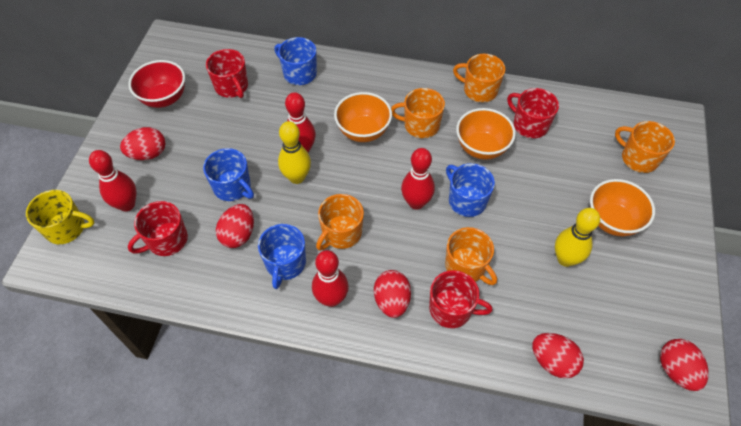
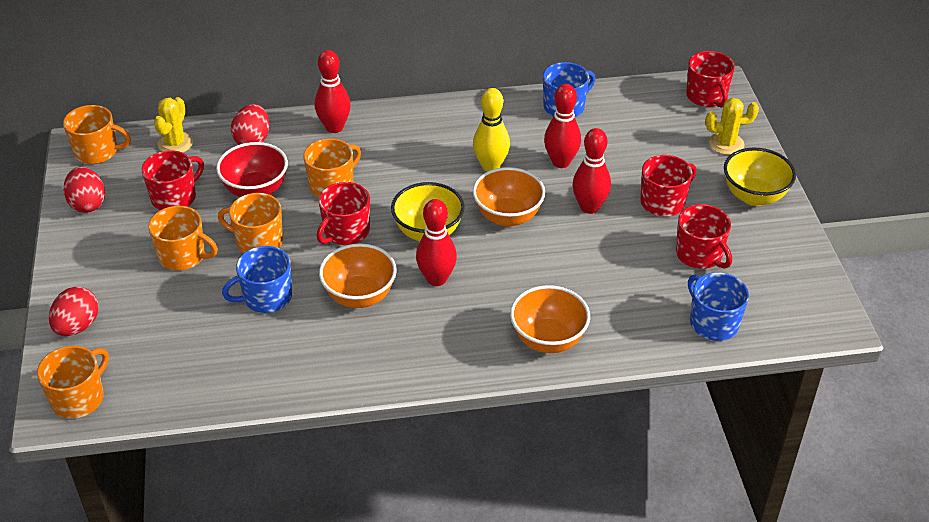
blue mug: 4 -> 3
red egg: 5 -> 3
red mug: 4 -> 5
yellow bowl: 0 -> 2
yellow bowling pin: 2 -> 1
yellow cactus: 0 -> 2
yellow mug: 1 -> 0

